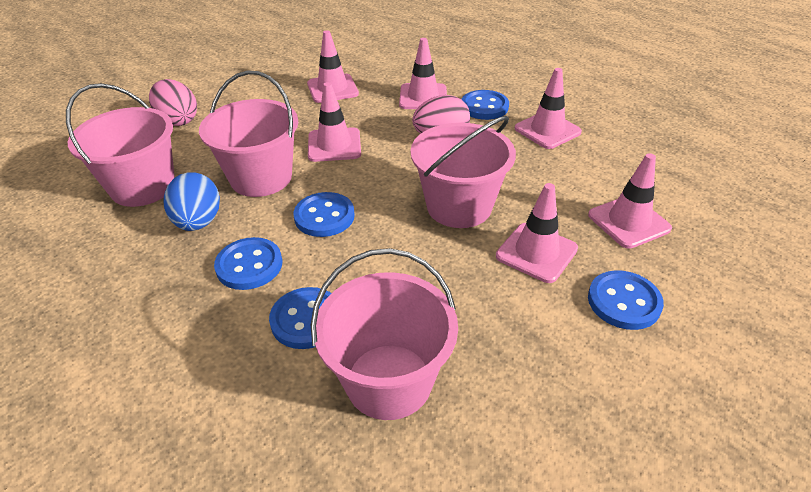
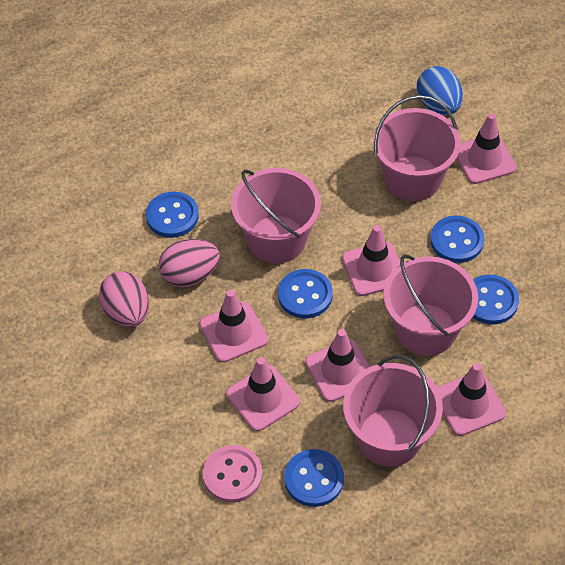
pink button: 0 -> 1

